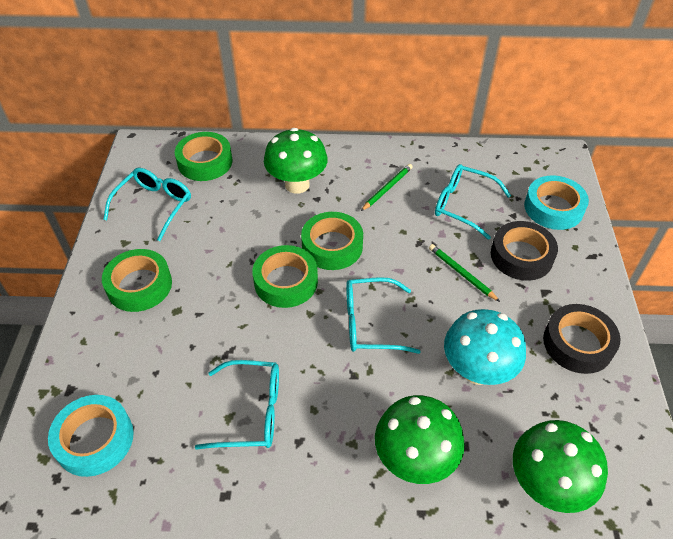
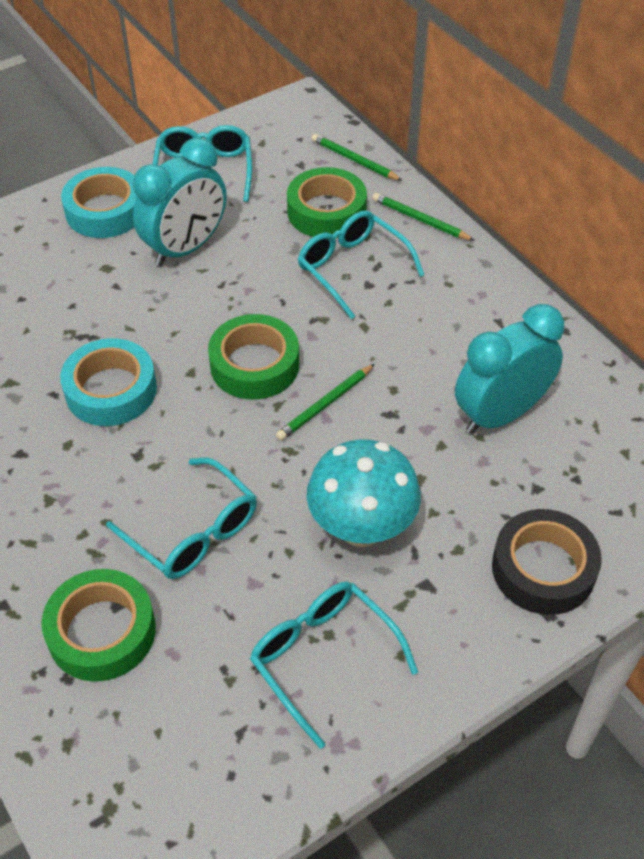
black tape: 2 -> 1
green mushroom: 3 -> 0
green pencil: 2 -> 3
green tape: 4 -> 3
turquoise clock: 0 -> 2

